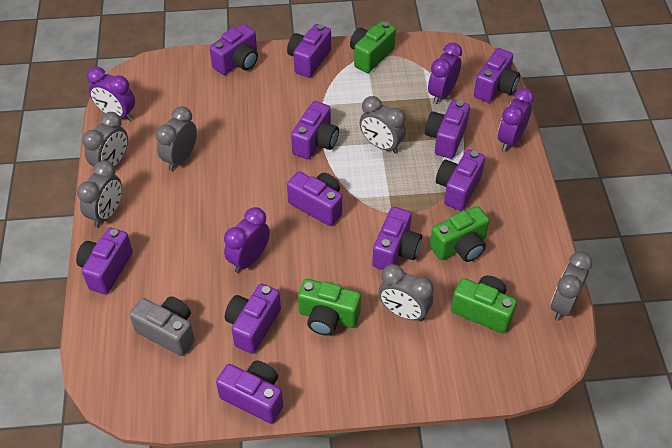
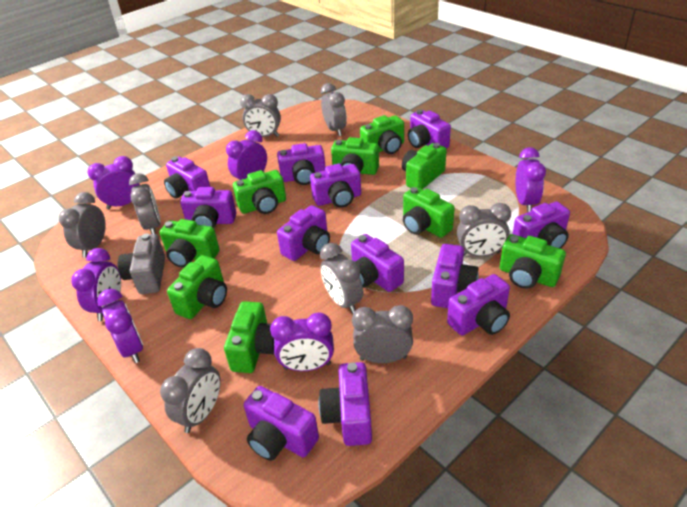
green camera: 4 -> 9
grey clock: 6 -> 8
purple camera: 11 -> 12
purple clock: 4 -> 6

